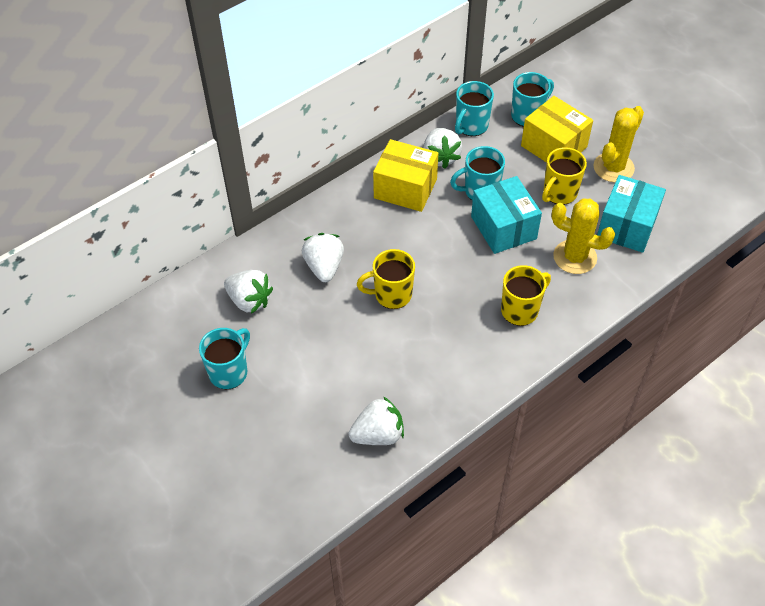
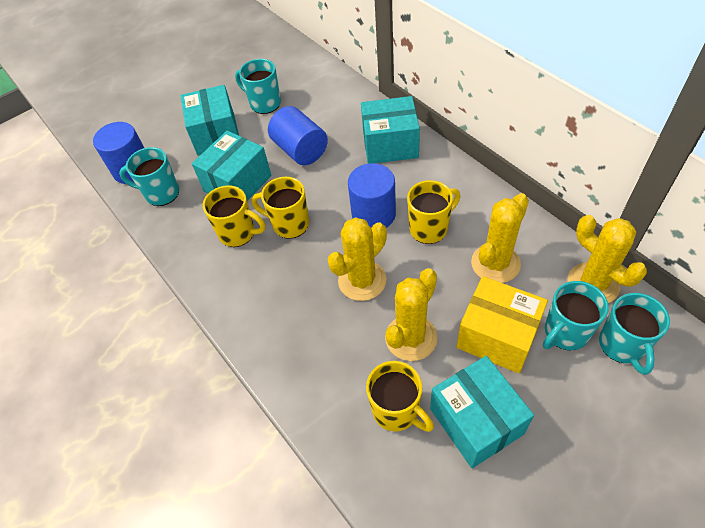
blue cylinder: 0 -> 3
turquoise box: 2 -> 4
white strawberry: 4 -> 0
yellow box: 2 -> 1
yellow cactus: 2 -> 4
yellow mug: 3 -> 4

